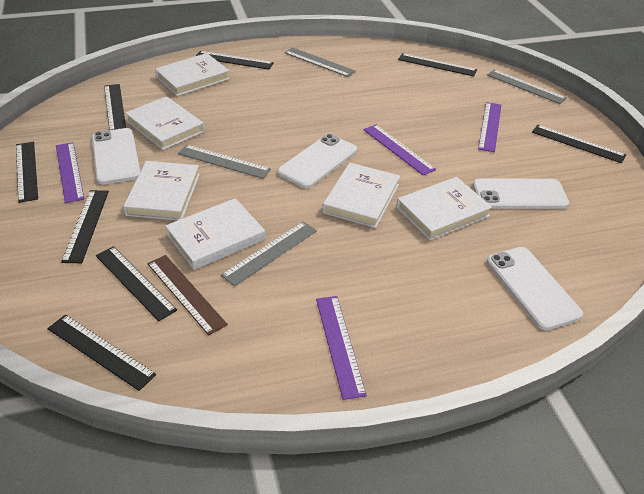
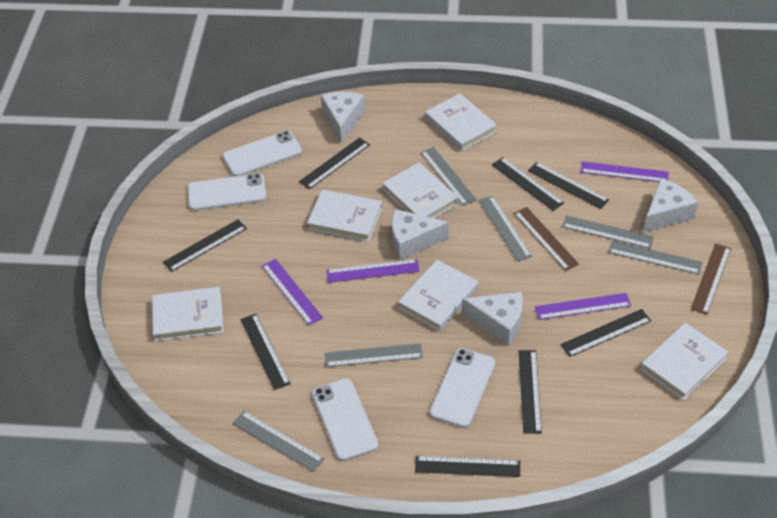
brown ruler: 1 -> 2
grey ruler: 4 -> 6
white cheese: 0 -> 4

